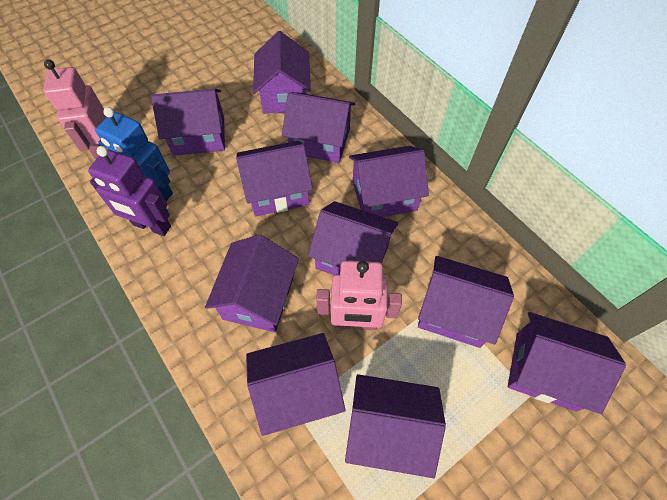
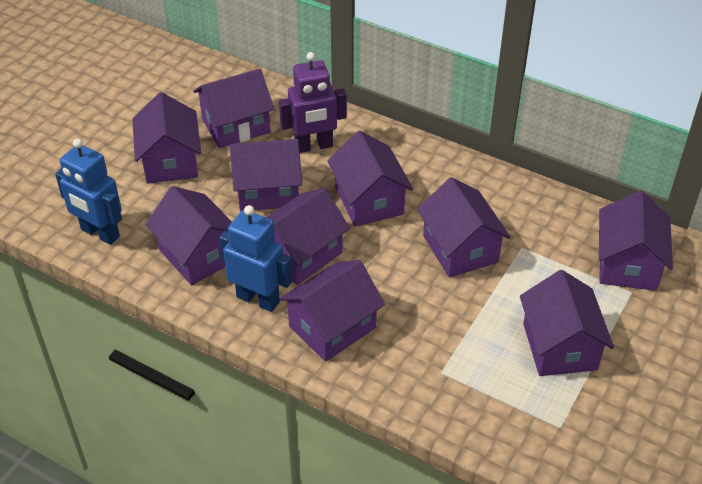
blue robot: 1 -> 2
pink robot: 2 -> 0
purple house: 11 -> 10

